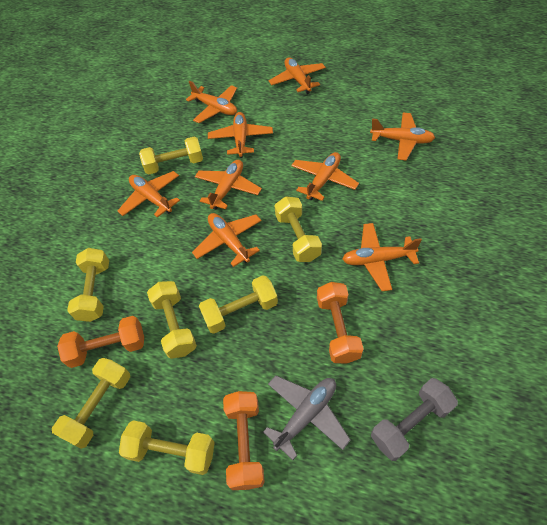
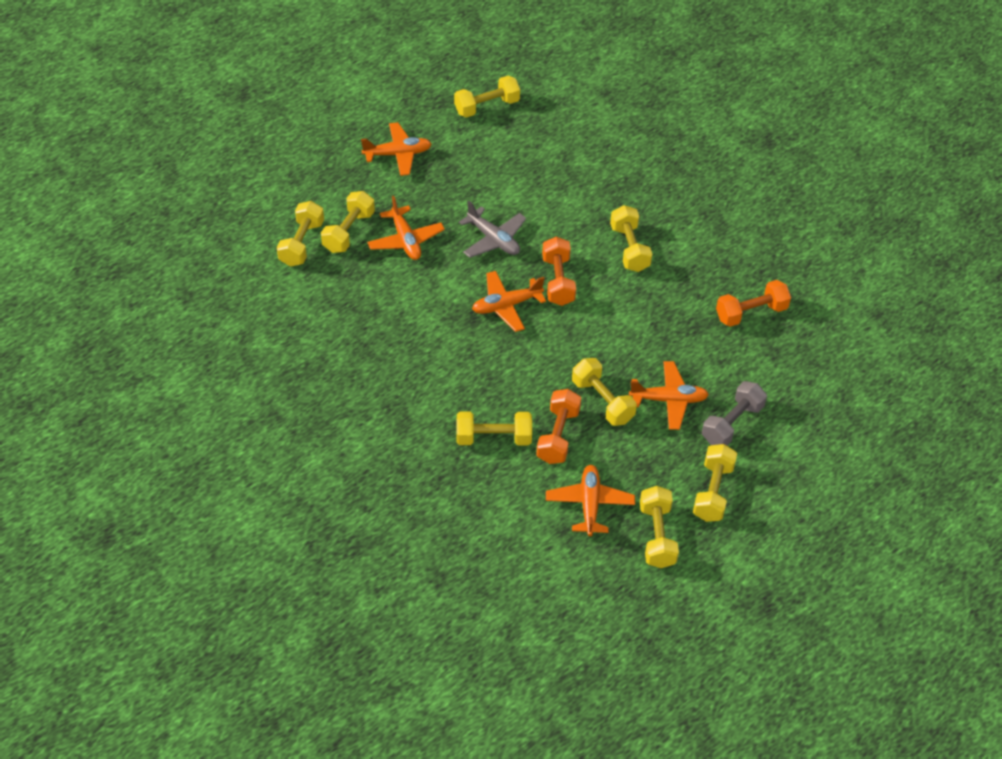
orange plane: 9 -> 5
yellow dumbbell: 7 -> 8

